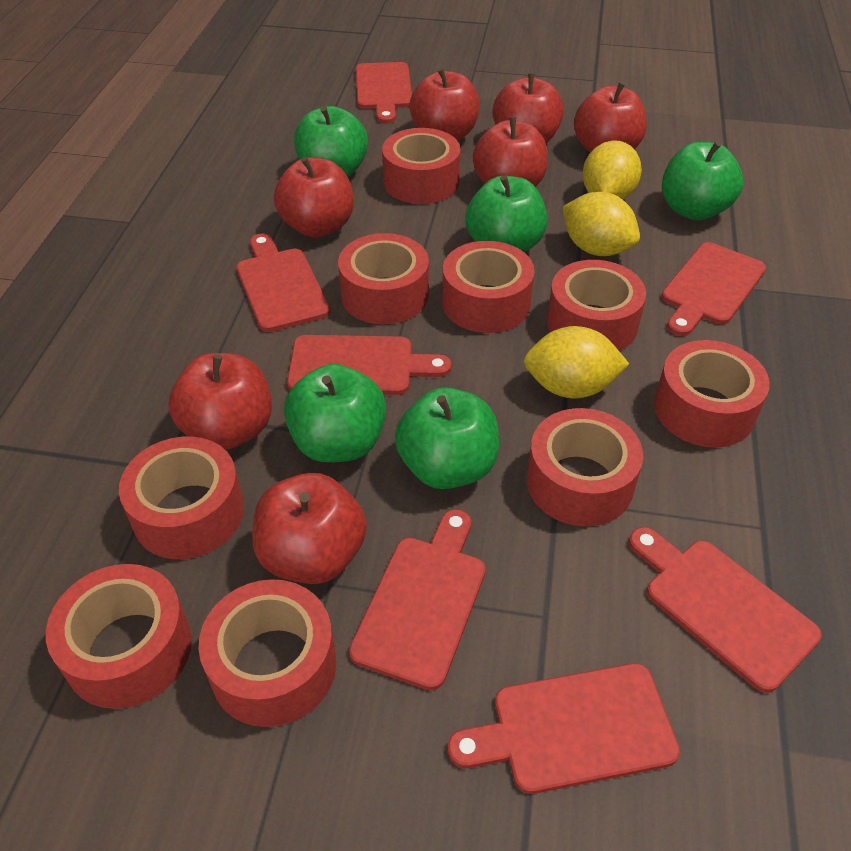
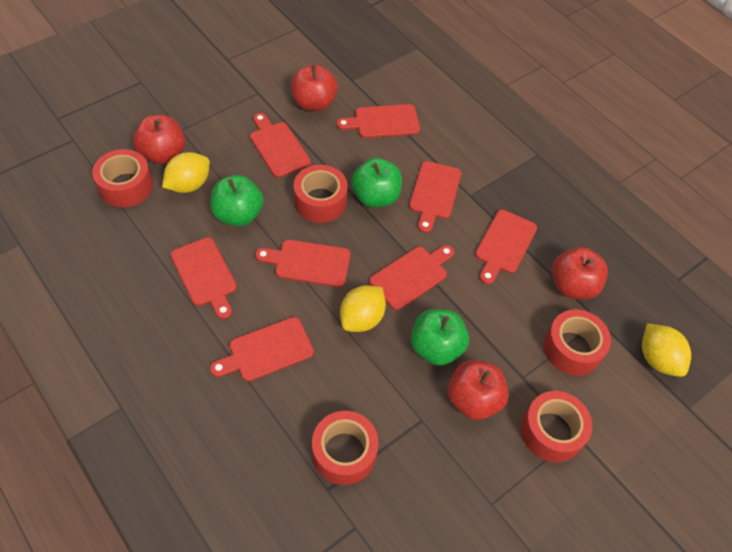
green apple: 5 -> 3
red apple: 7 -> 4
red cutting board: 7 -> 8
red tape: 9 -> 5

